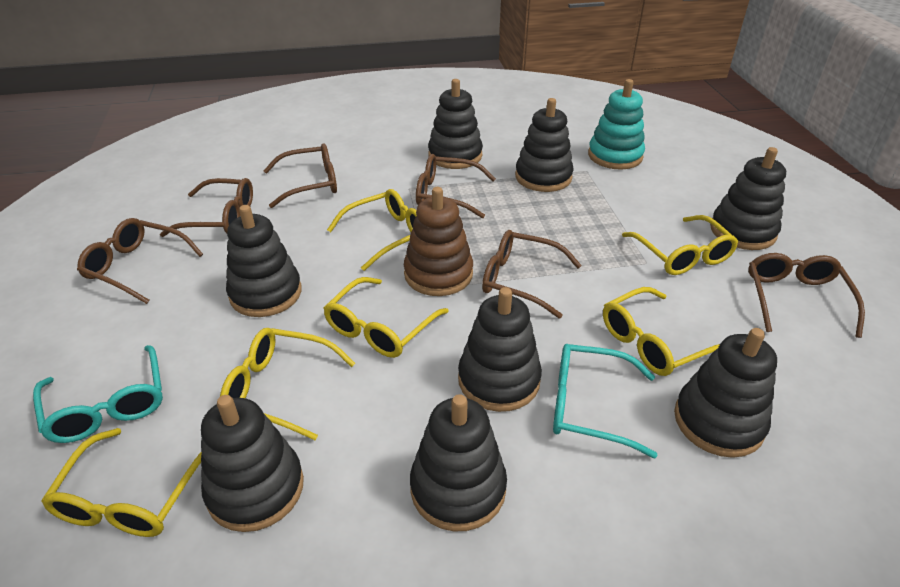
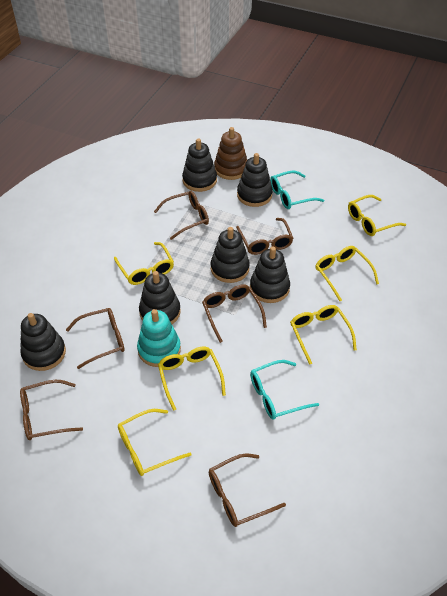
black stacking toy: 8 -> 6

